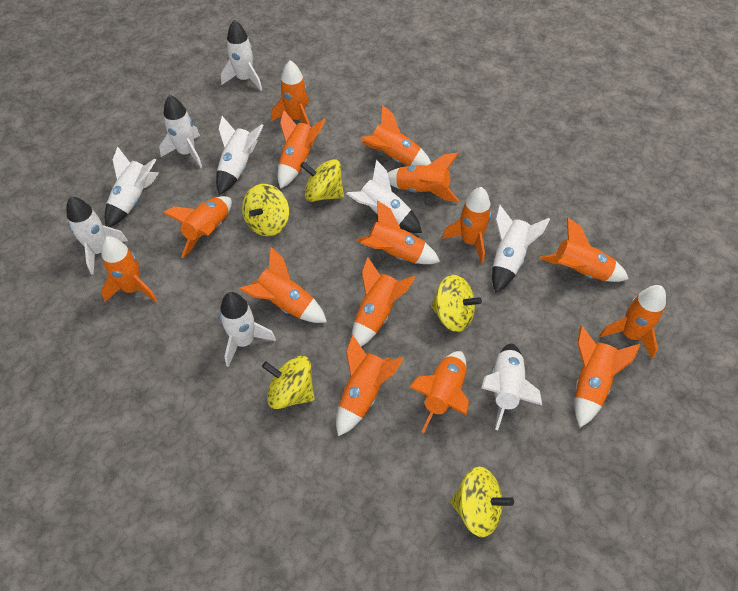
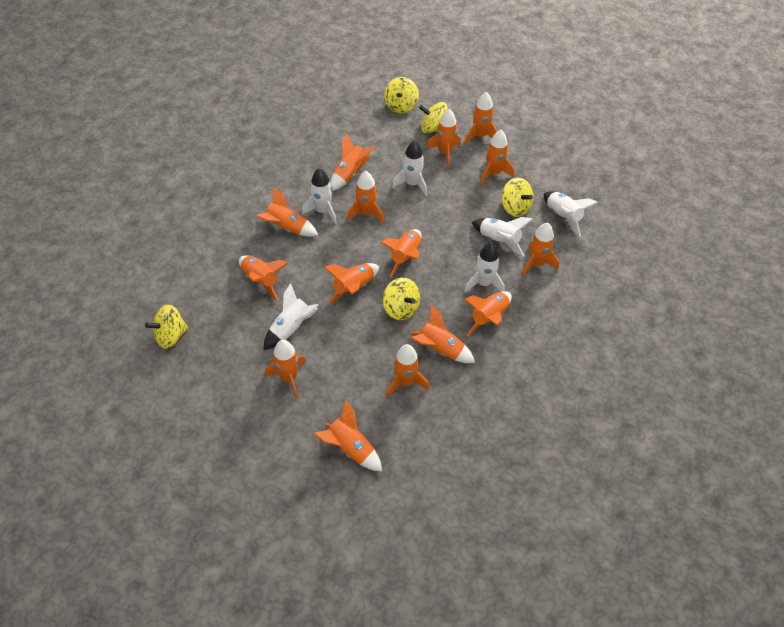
white rocket: 9 -> 6

